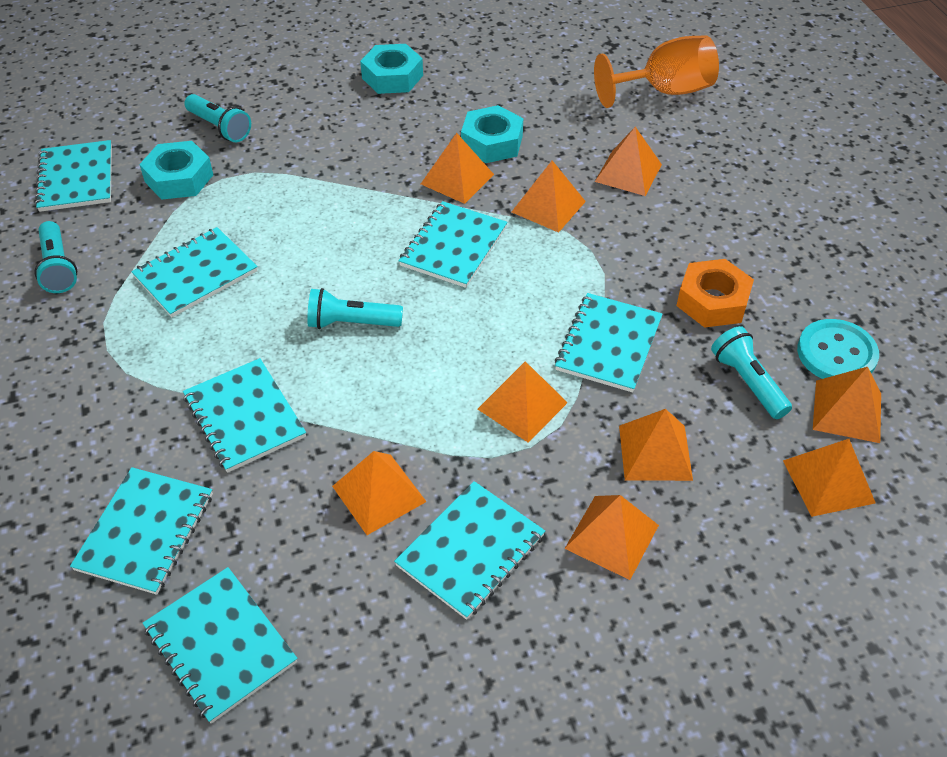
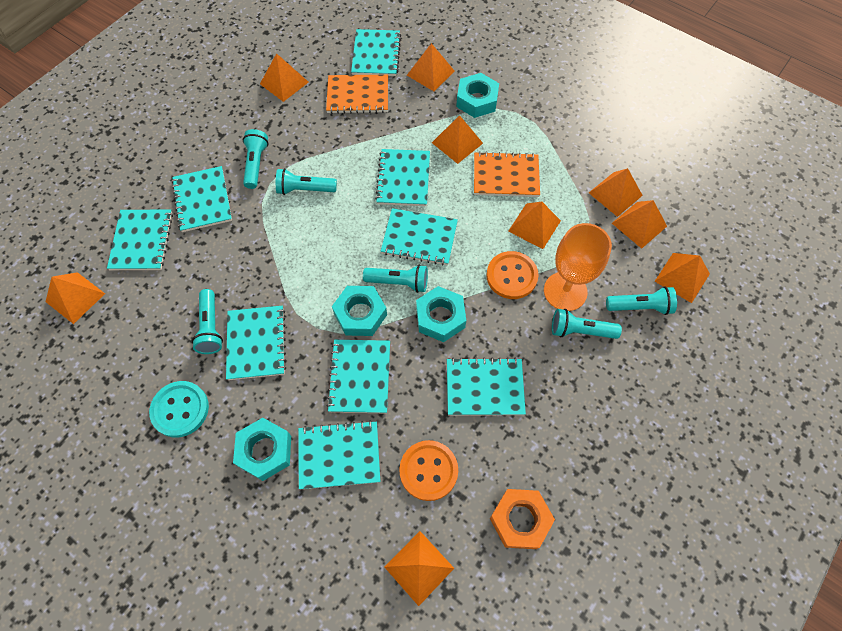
orange button: 0 -> 2
orange notebook: 0 -> 2
turquoise flashlight: 4 -> 6
turquoise notebook: 8 -> 9
turquoise nut: 3 -> 4

